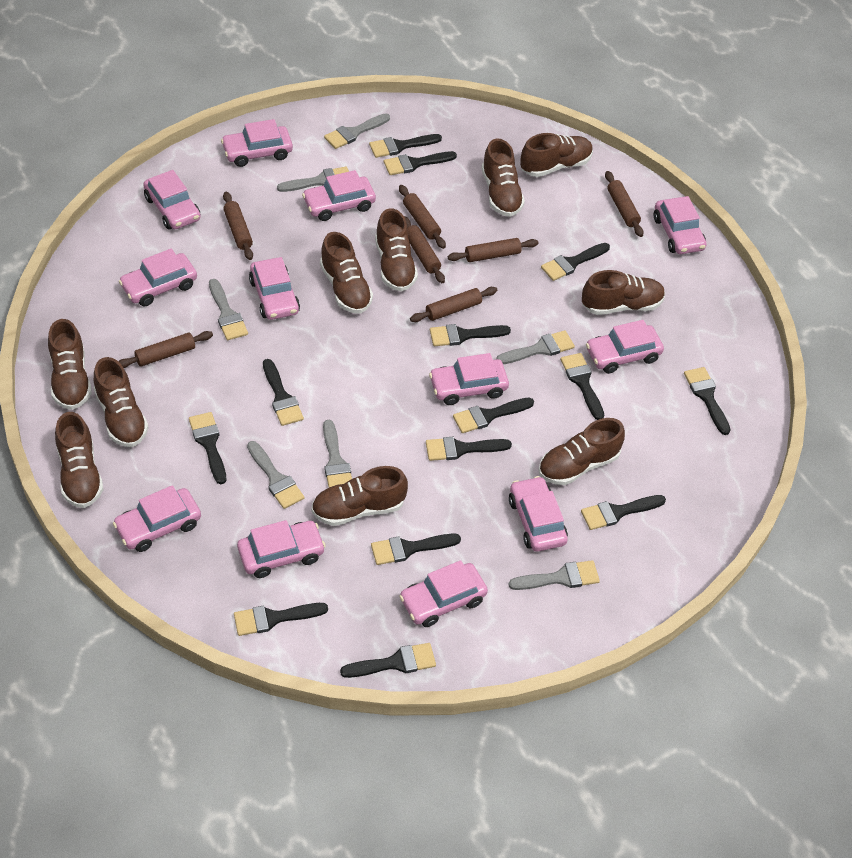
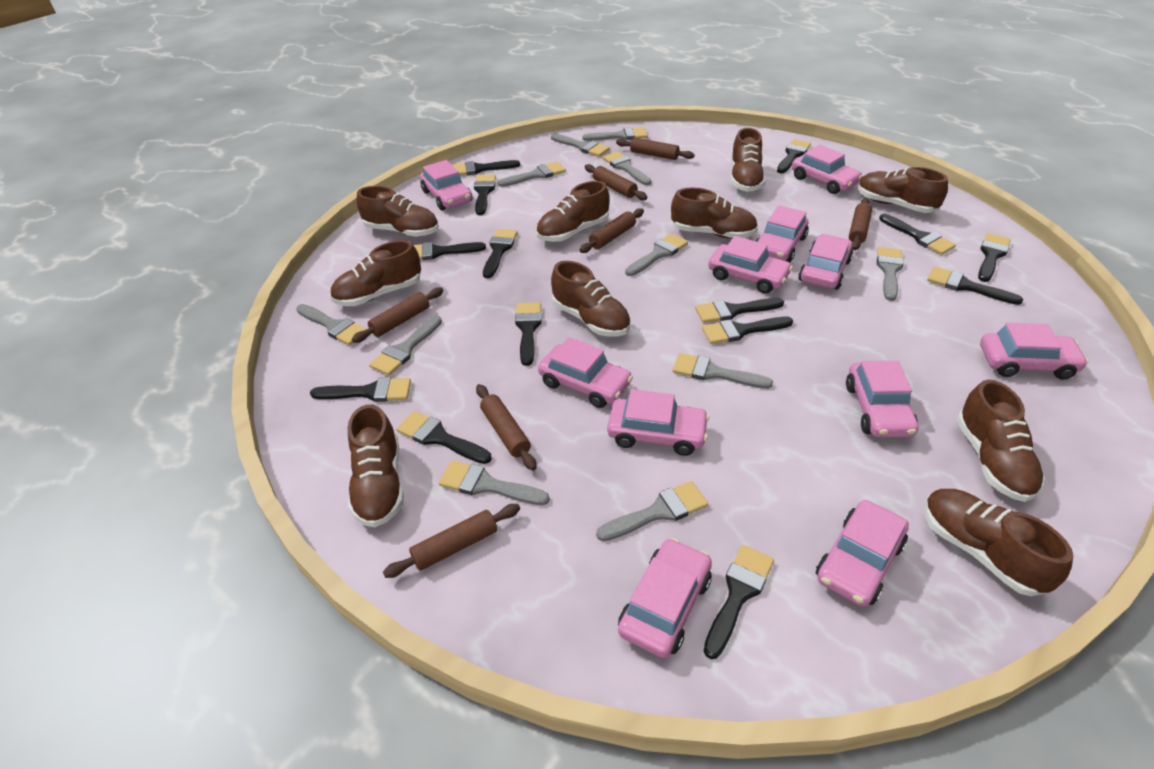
grey brush: 7 -> 11
pink car: 12 -> 11

